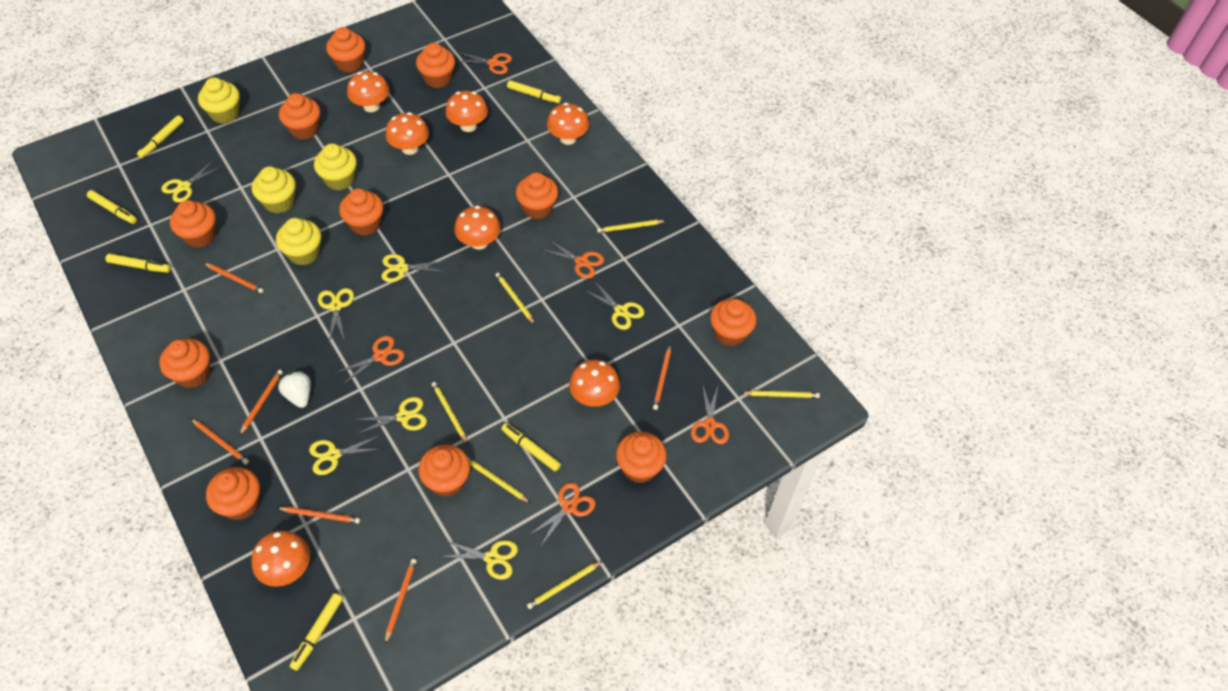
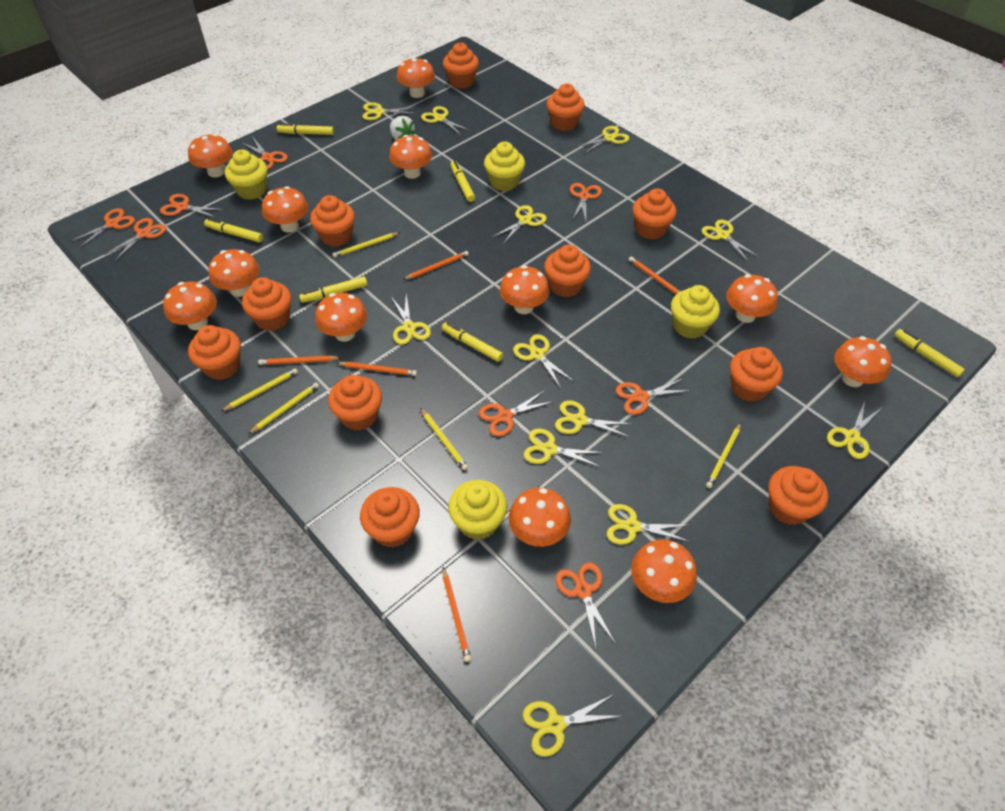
orange mushroom: 7 -> 12
orange pencil: 6 -> 5
orange scissors: 5 -> 8
yellow pencil: 6 -> 5
yellow scissors: 7 -> 12

